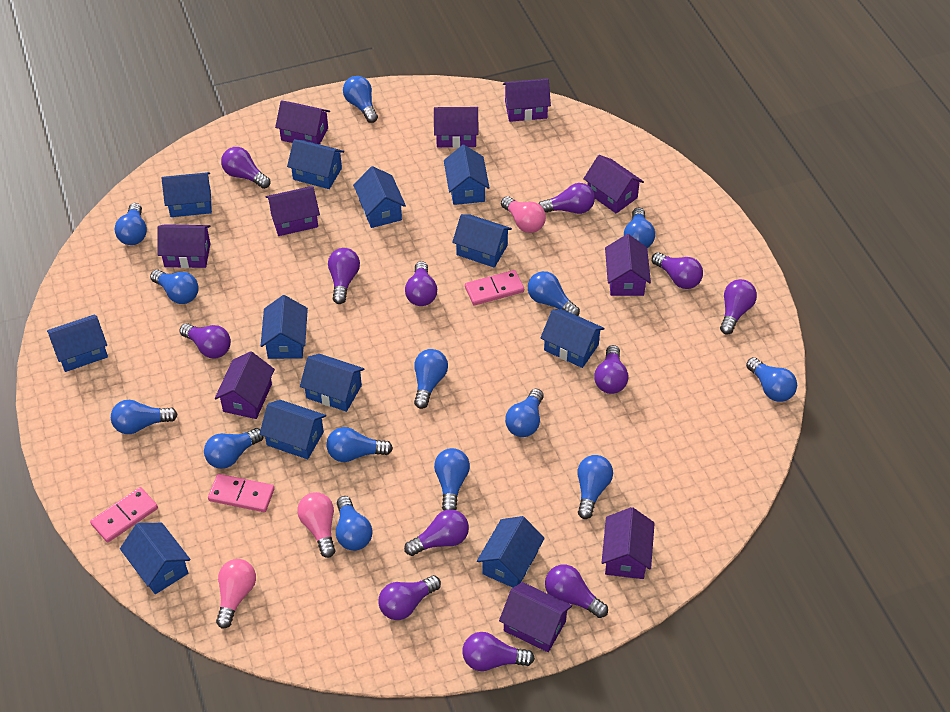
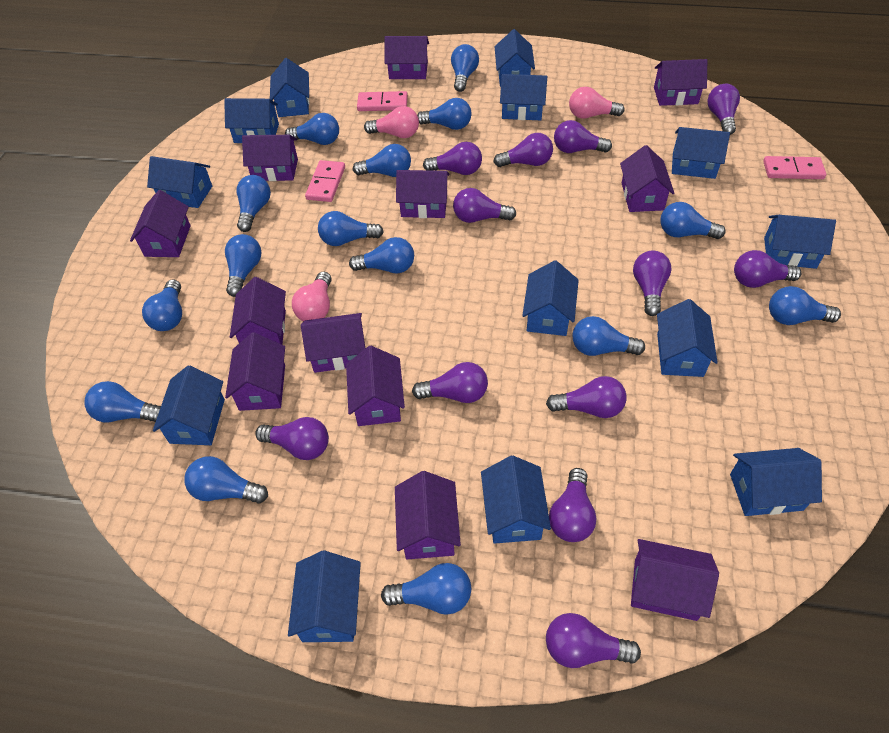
blue house: 12 -> 13
blue light bulb: 14 -> 15
purple house: 10 -> 12

